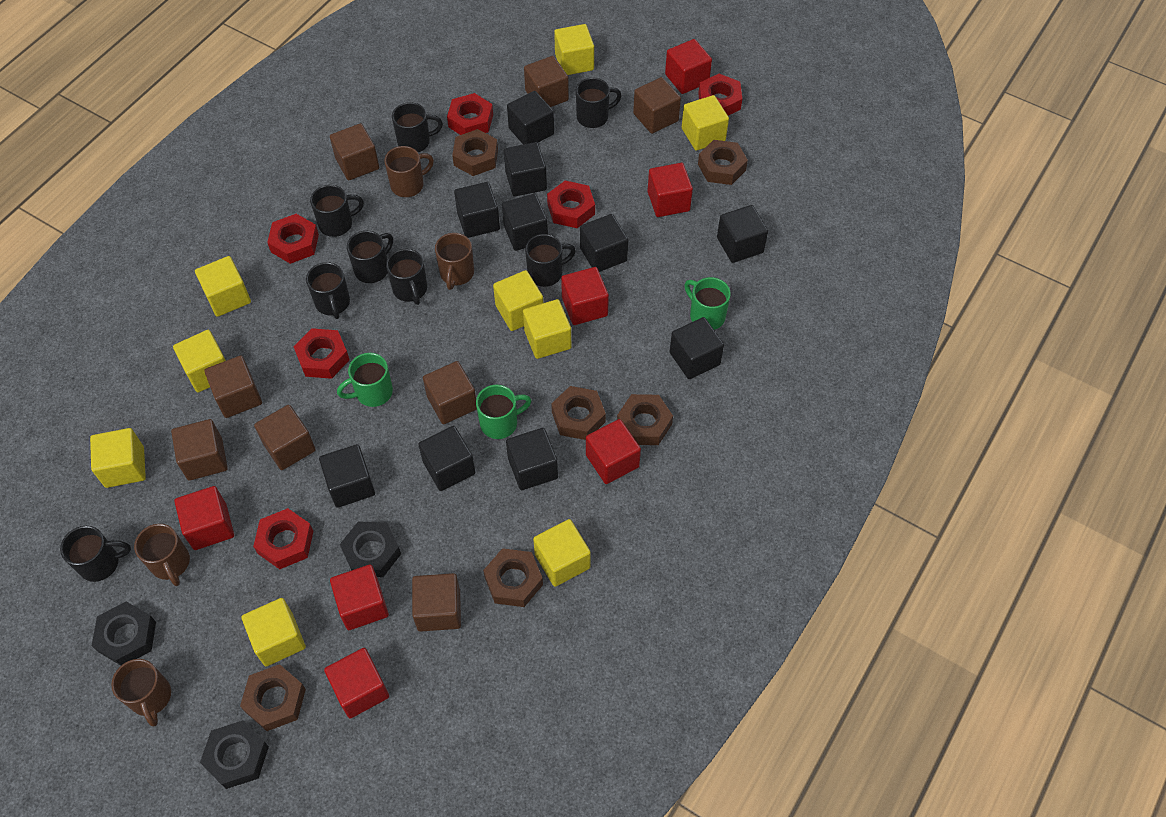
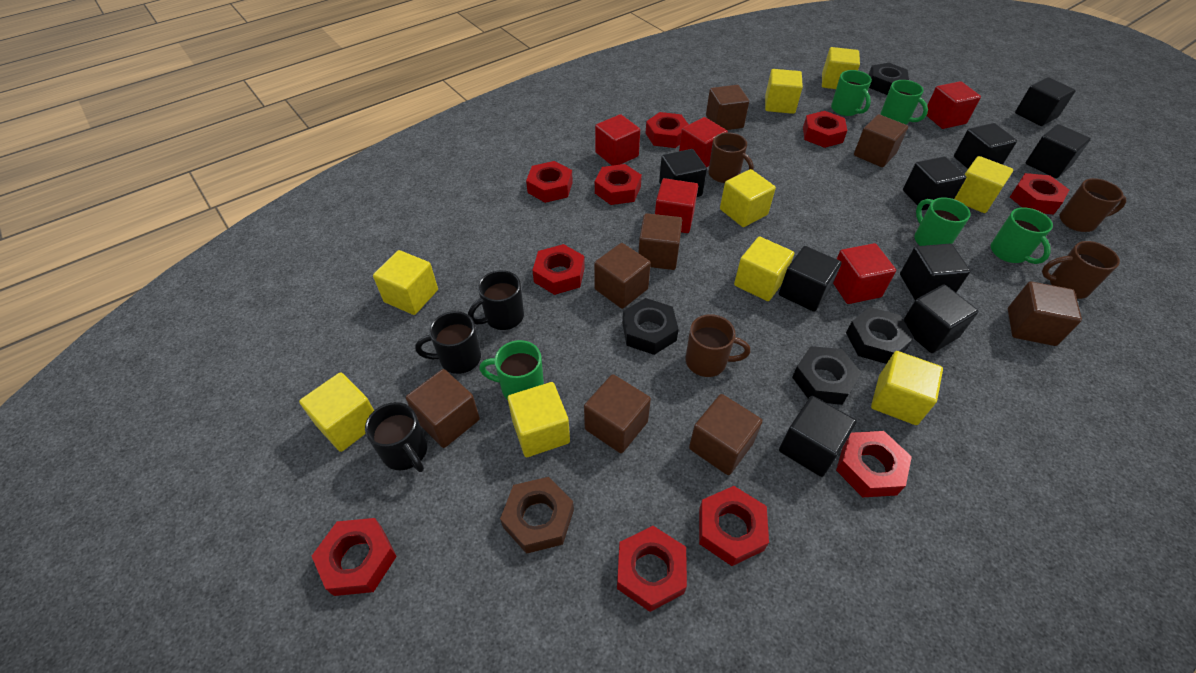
black cube: 10 -> 9
black mug: 8 -> 3
black nut: 3 -> 4
brown nut: 6 -> 1
green mug: 3 -> 5
red cube: 7 -> 5
red nut: 6 -> 10

